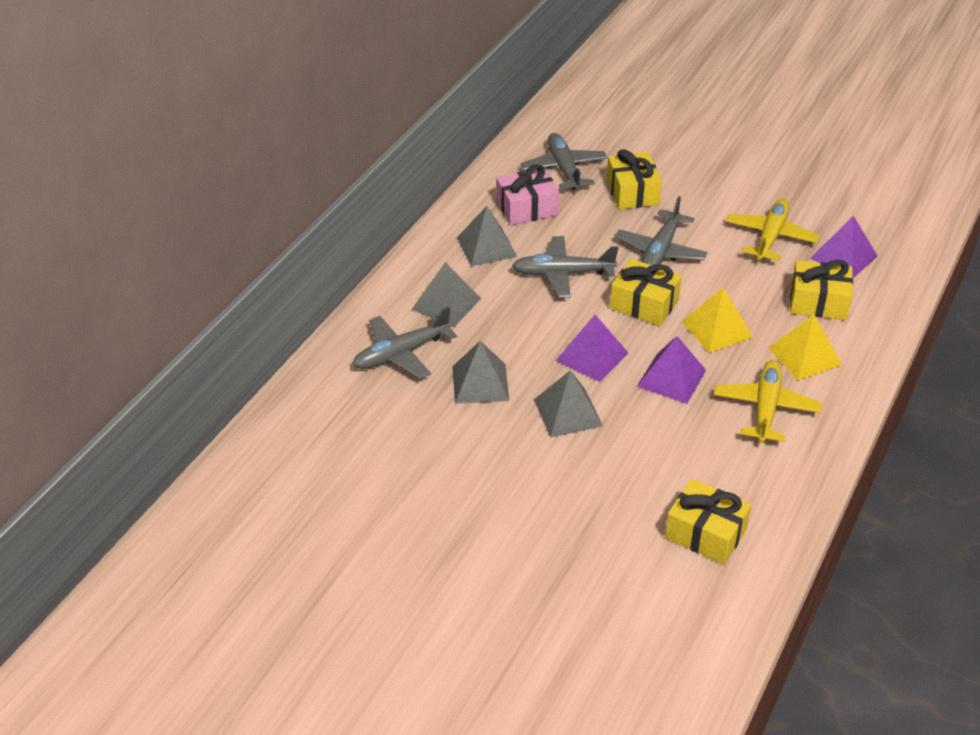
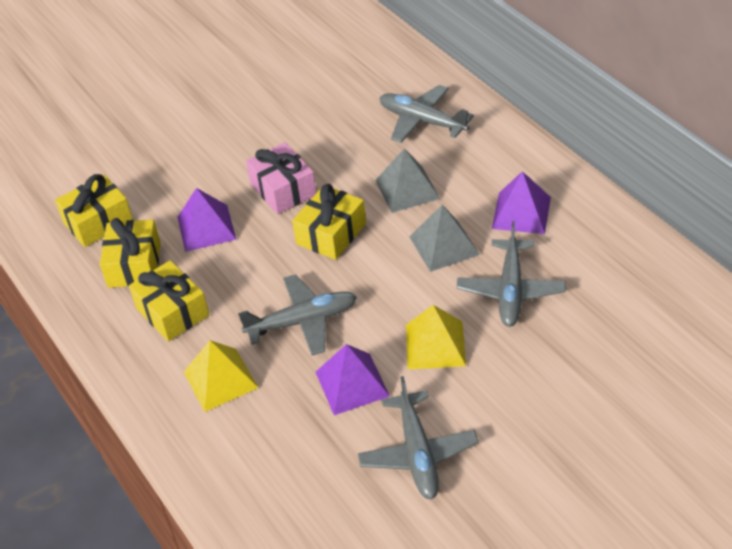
grey pyramid: 4 -> 2
yellow plane: 2 -> 0

